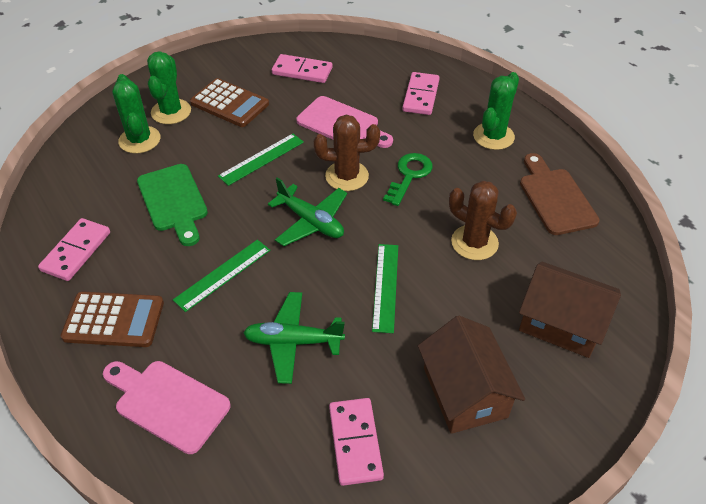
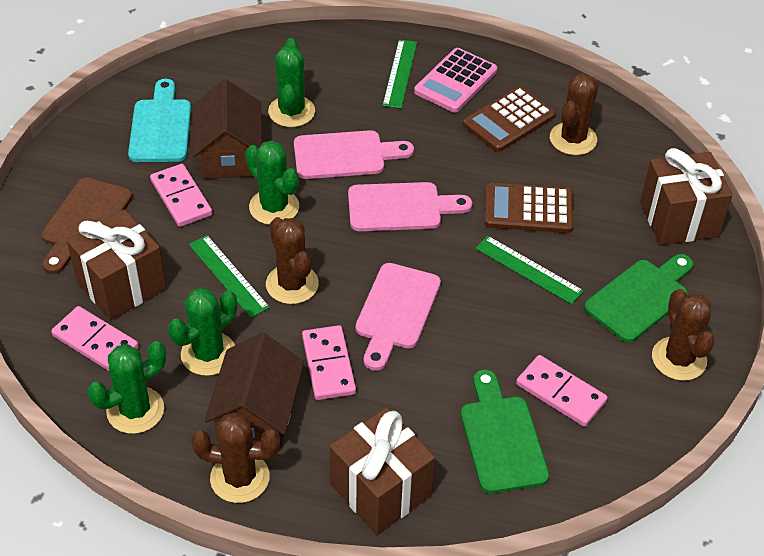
brown cactus: 2 -> 4
brown gift: 0 -> 3
green cactus: 3 -> 4
green cutting board: 1 -> 2
green key: 1 -> 0
green plane: 2 -> 0
pink calculator: 0 -> 1
pink cutting board: 2 -> 3
turquoise cutting board: 0 -> 1

